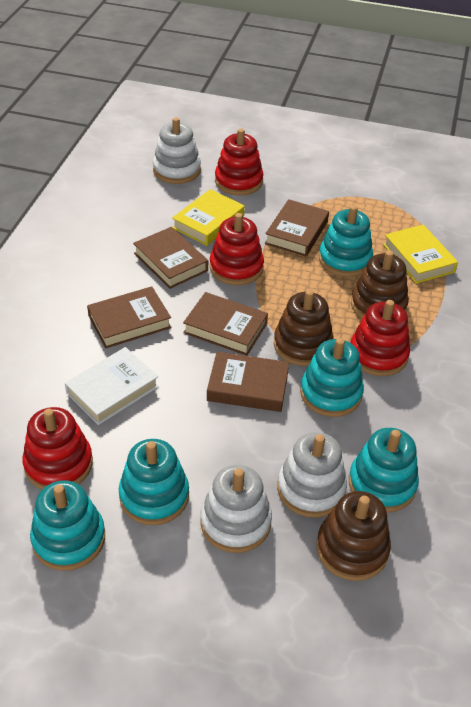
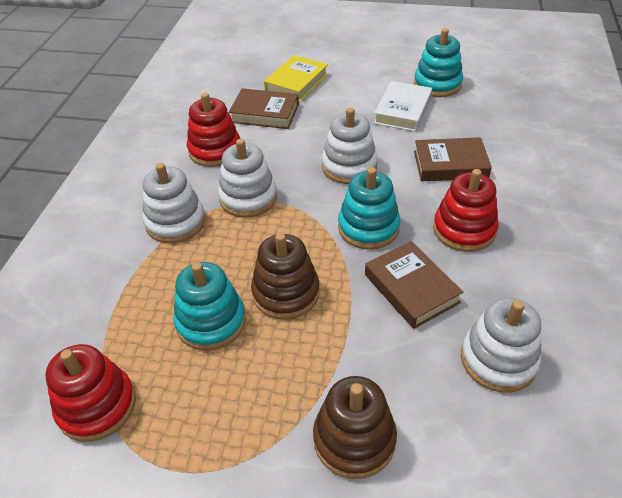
brown book: 5 -> 3
brown stacking toy: 3 -> 2
red stacking toy: 4 -> 3
turquoise stacking toy: 5 -> 3
white stacking toy: 3 -> 4
yellow book: 2 -> 1

